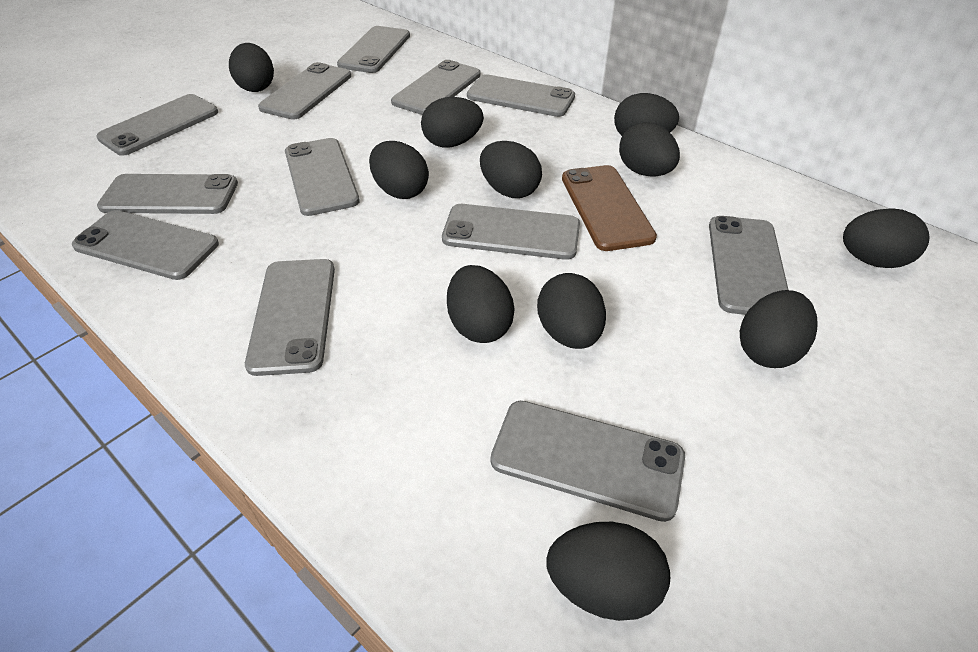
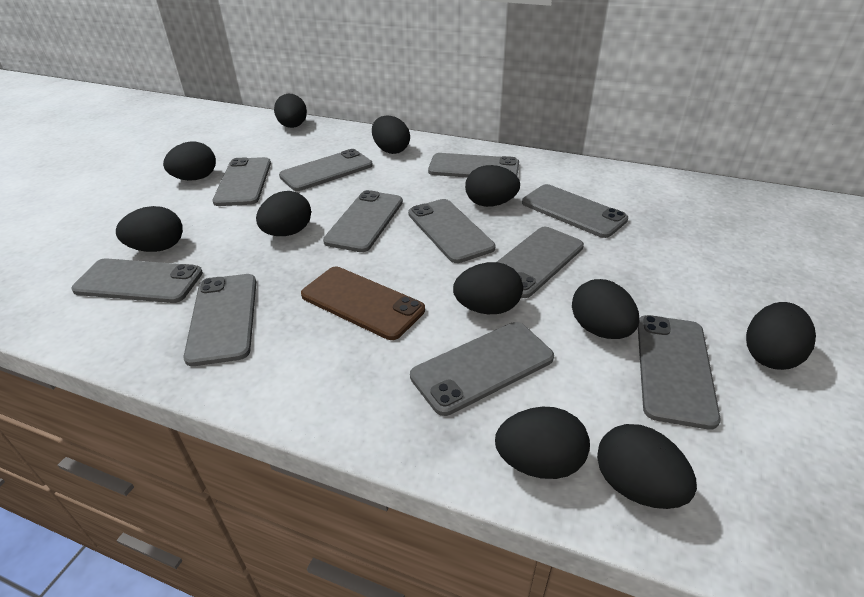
grey phone: 12 -> 11

